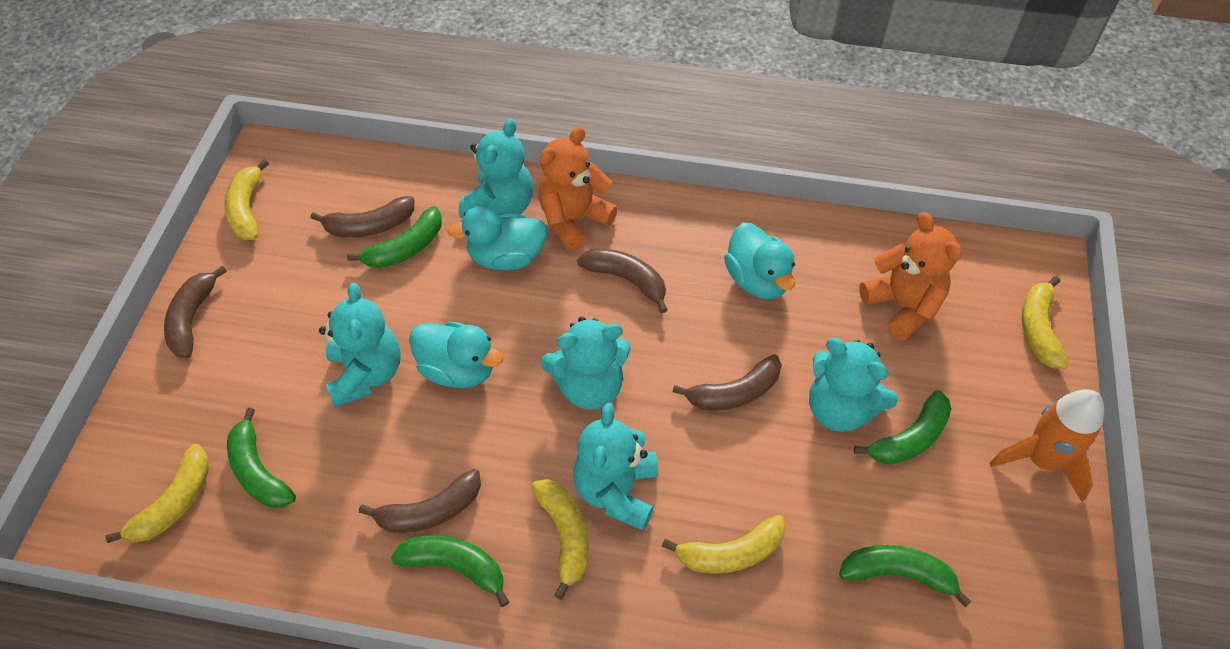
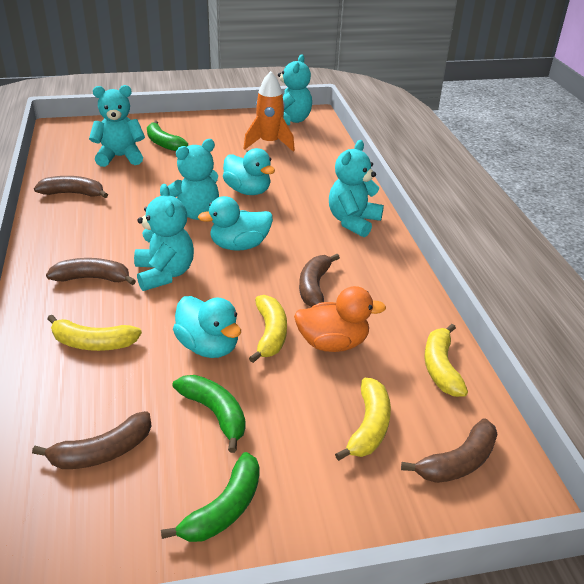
green banana: 5 -> 3
orange duck: 0 -> 1
orange teddy bear: 2 -> 0
yellow banana: 5 -> 4

